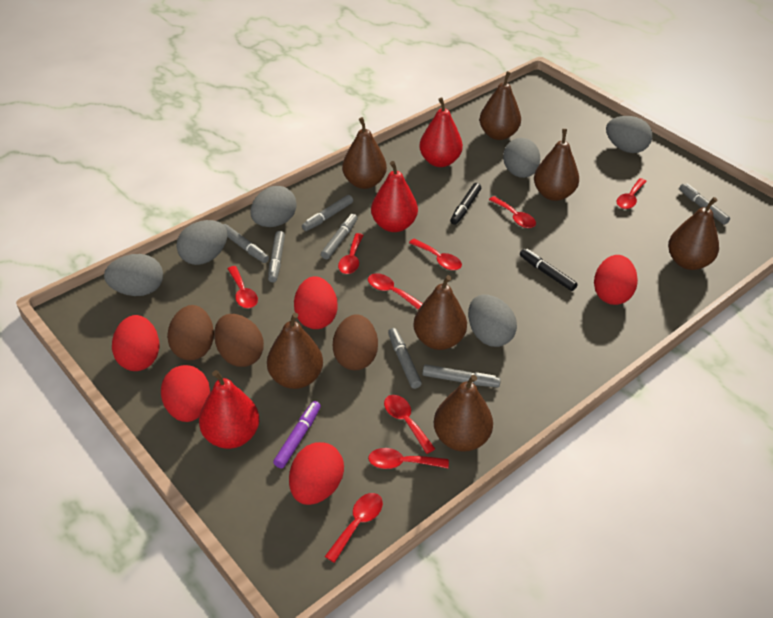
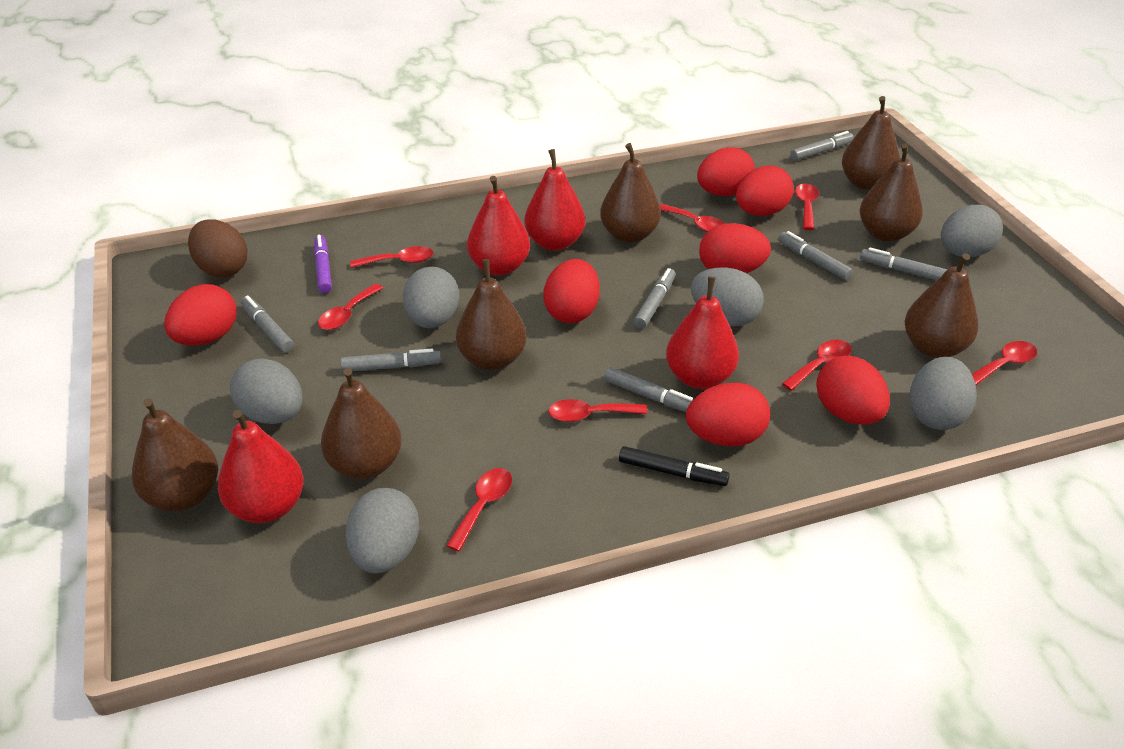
black marker: 2 -> 1
brown egg: 3 -> 1
red egg: 5 -> 7
red pear: 3 -> 4
red spoon: 9 -> 8

